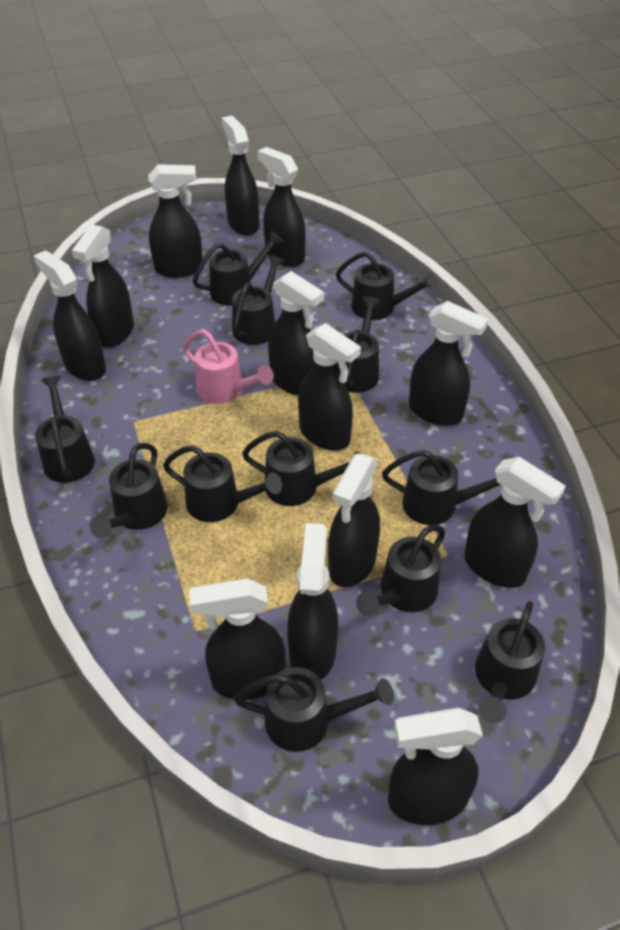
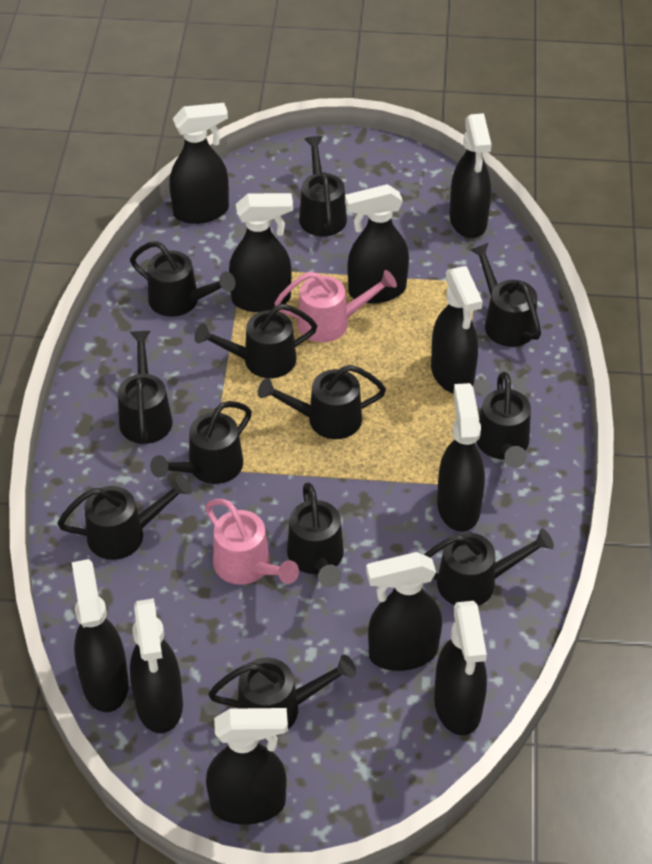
black spray bottle: 13 -> 11
pink watering can: 1 -> 2

